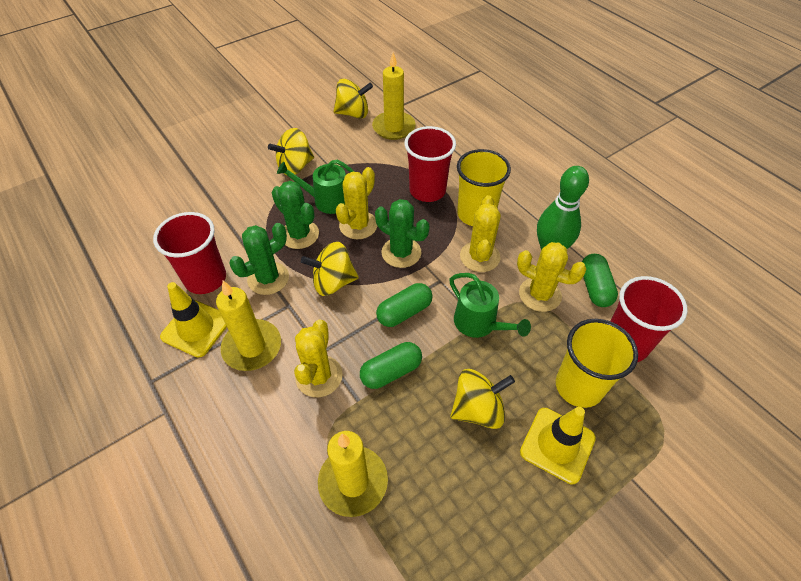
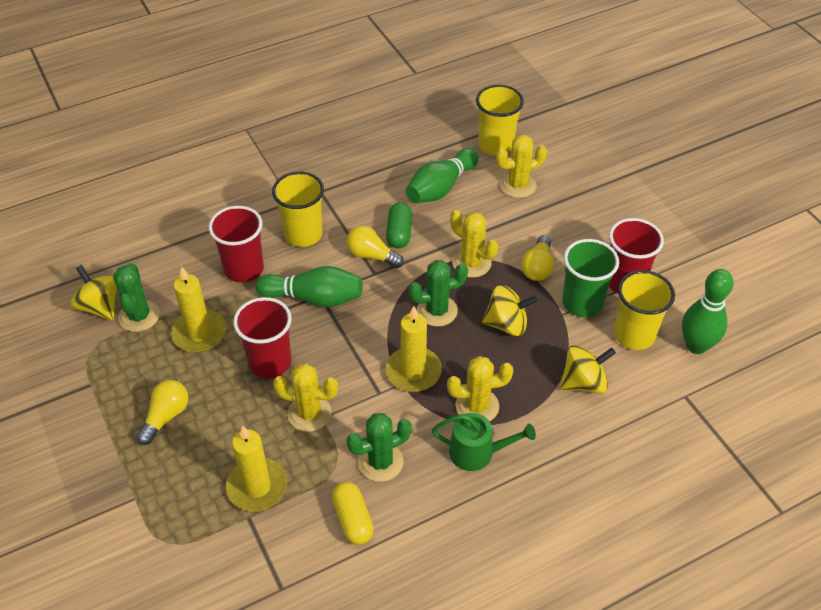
green bowling pin: 1 -> 3
green capsule: 3 -> 1
green cup: 0 -> 1
green watering can: 2 -> 1
yellow capsule: 0 -> 1
yellow cup: 2 -> 3
yellow light bulb: 0 -> 3
yellow spinning top: 4 -> 3
yellow traffic cone: 2 -> 0

